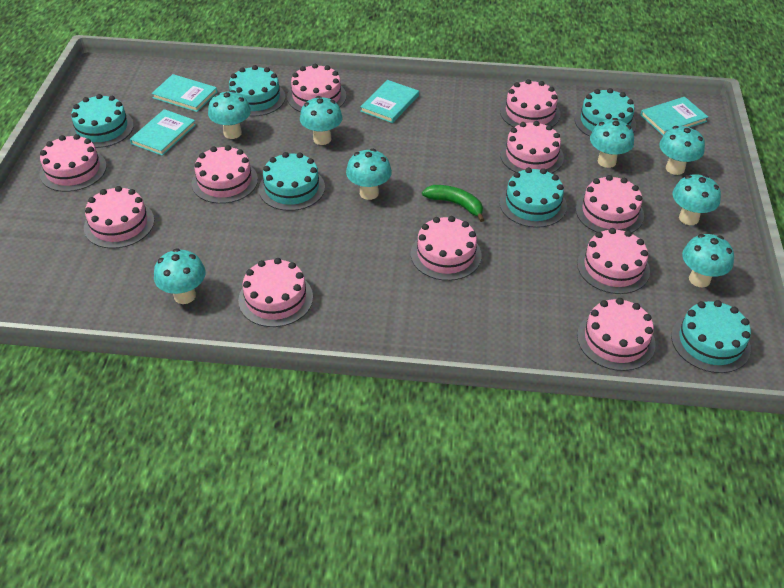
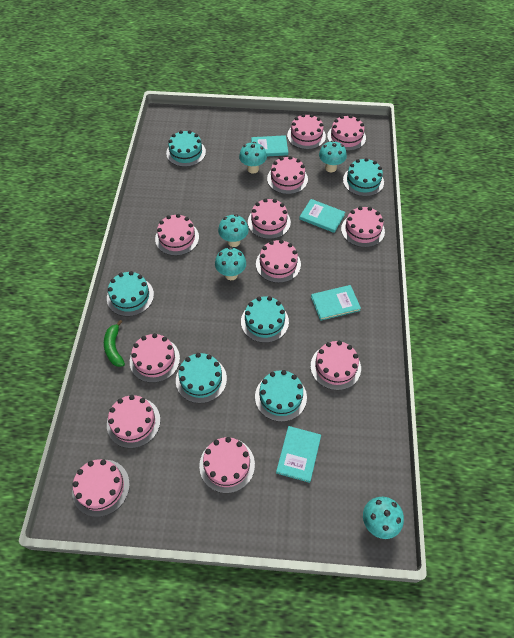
pink cake: 11 -> 12
turquoise mushroom: 8 -> 5

